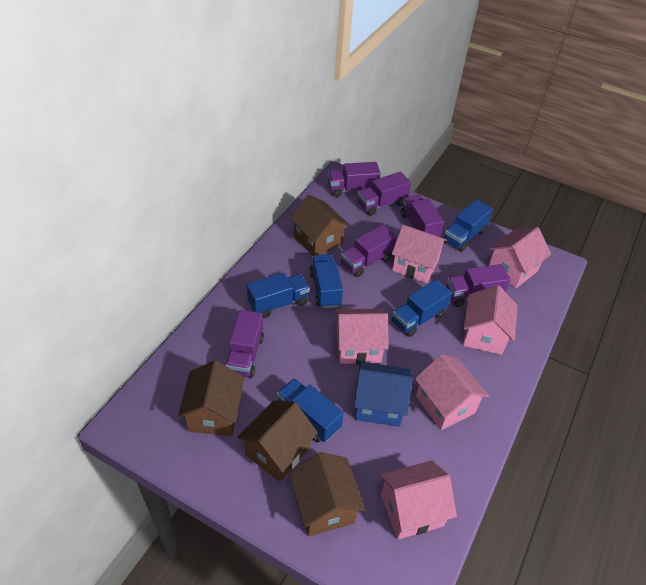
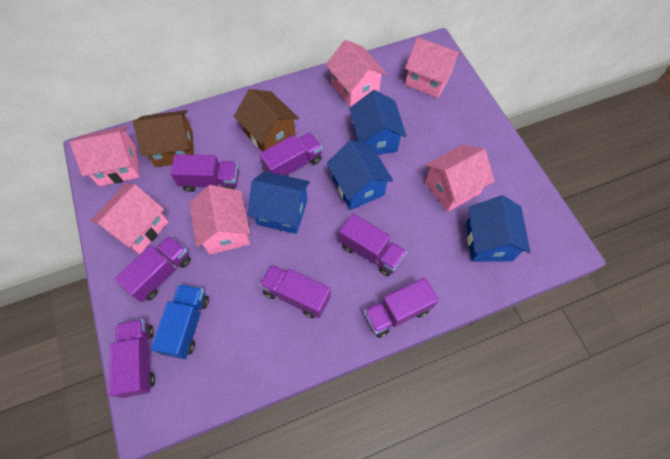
blue house: 1 -> 4
blue truck: 5 -> 1
brown house: 4 -> 2
purple truck: 6 -> 7

